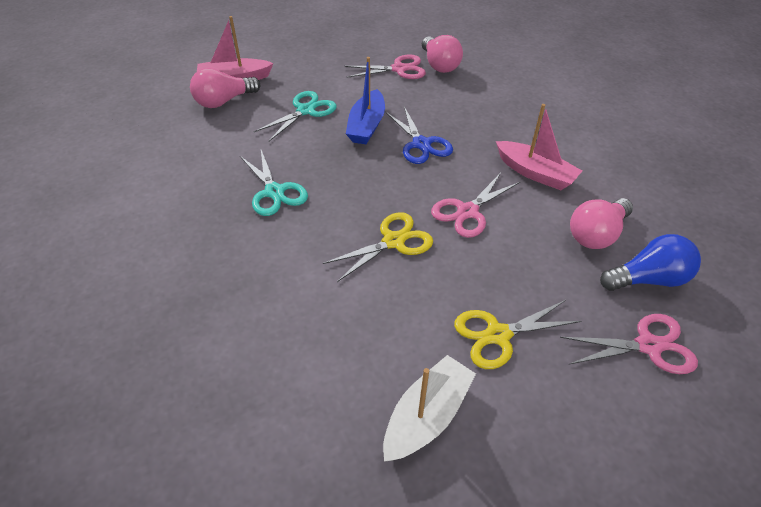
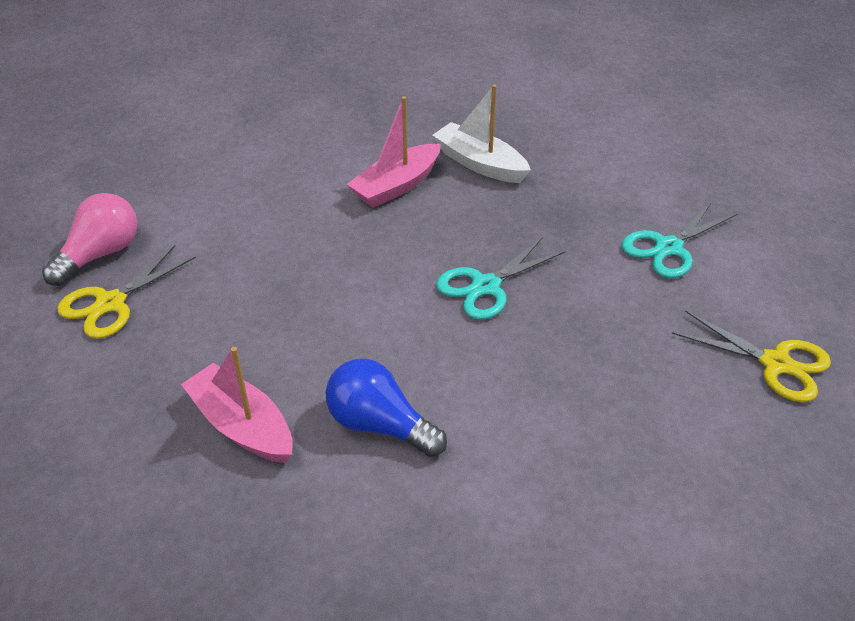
blue boat: 1 -> 0
blue scissors: 1 -> 0
pink light bulb: 3 -> 1
pink scissors: 3 -> 0

